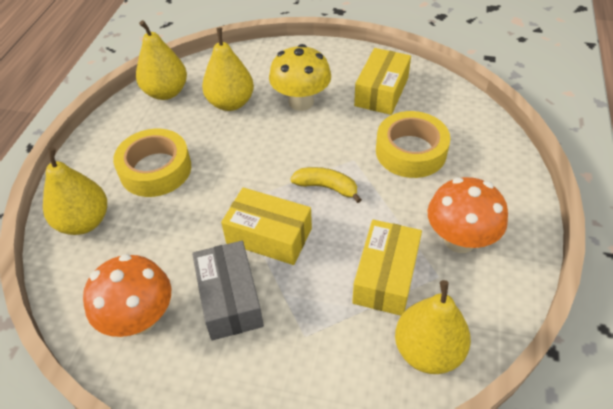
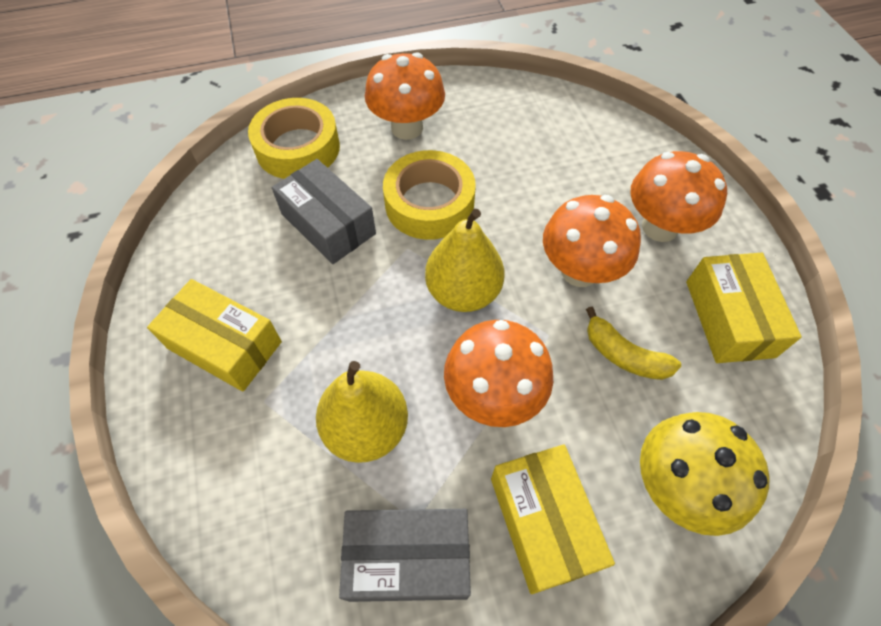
grey box: 1 -> 2
orange mushroom: 2 -> 4
yellow pear: 4 -> 2

